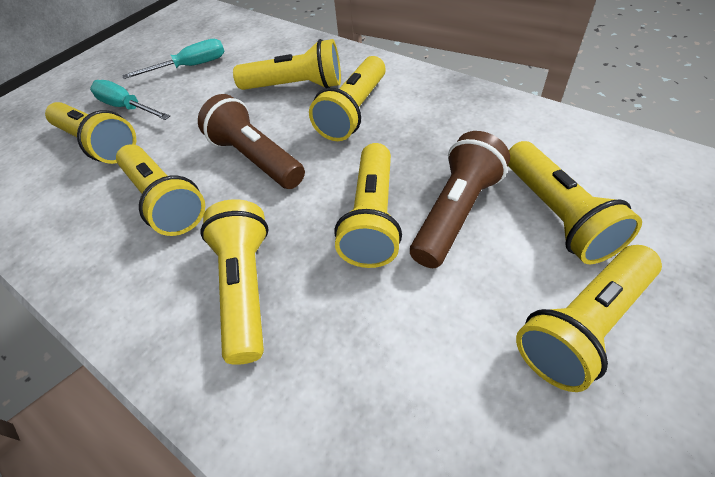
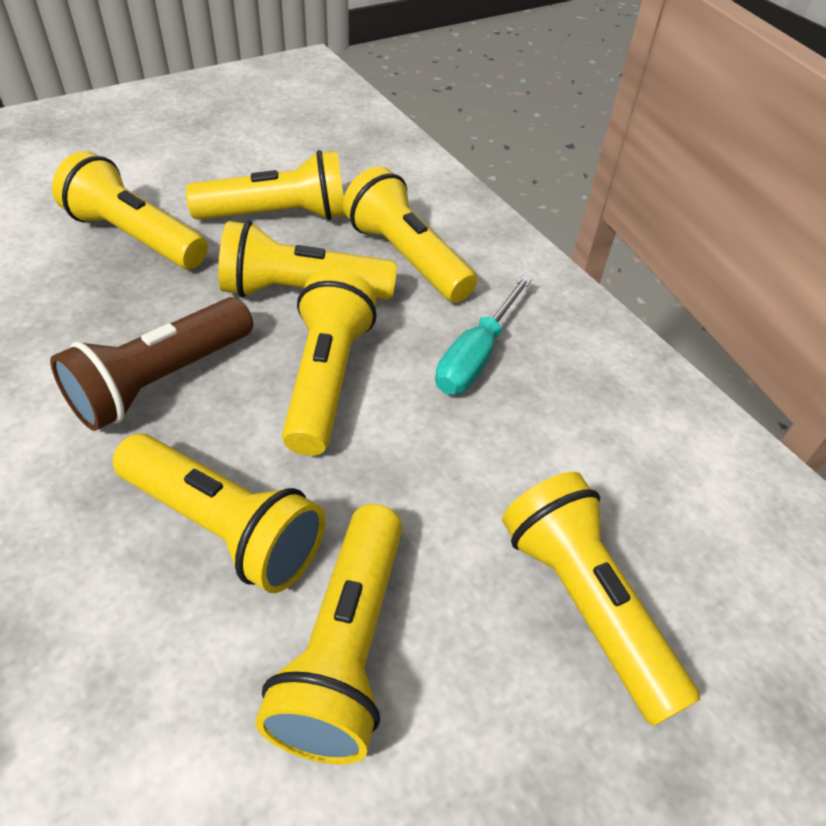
brown flashlight: 2 -> 1
turquoise screwdriver: 2 -> 1

